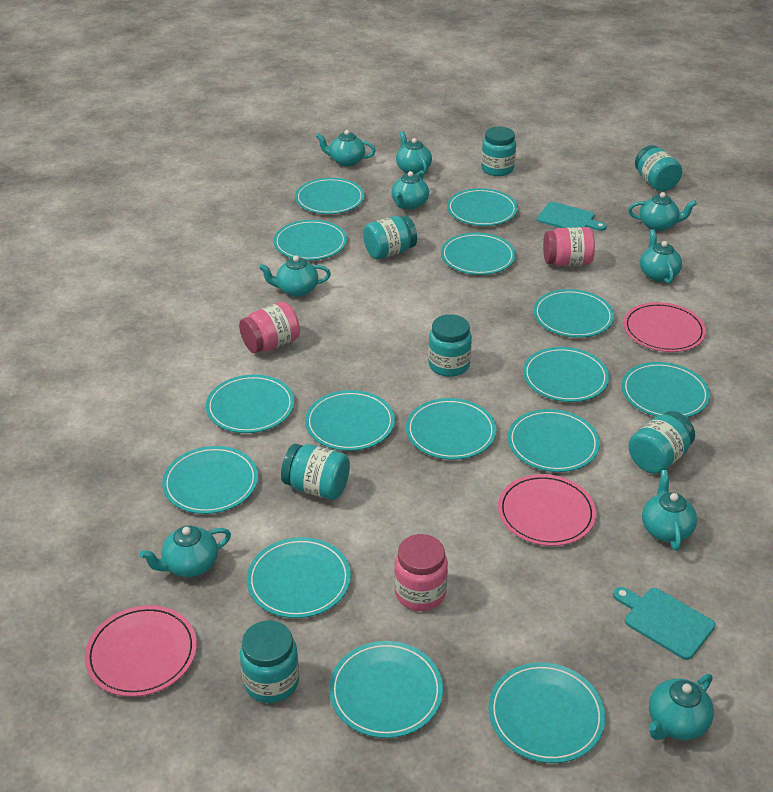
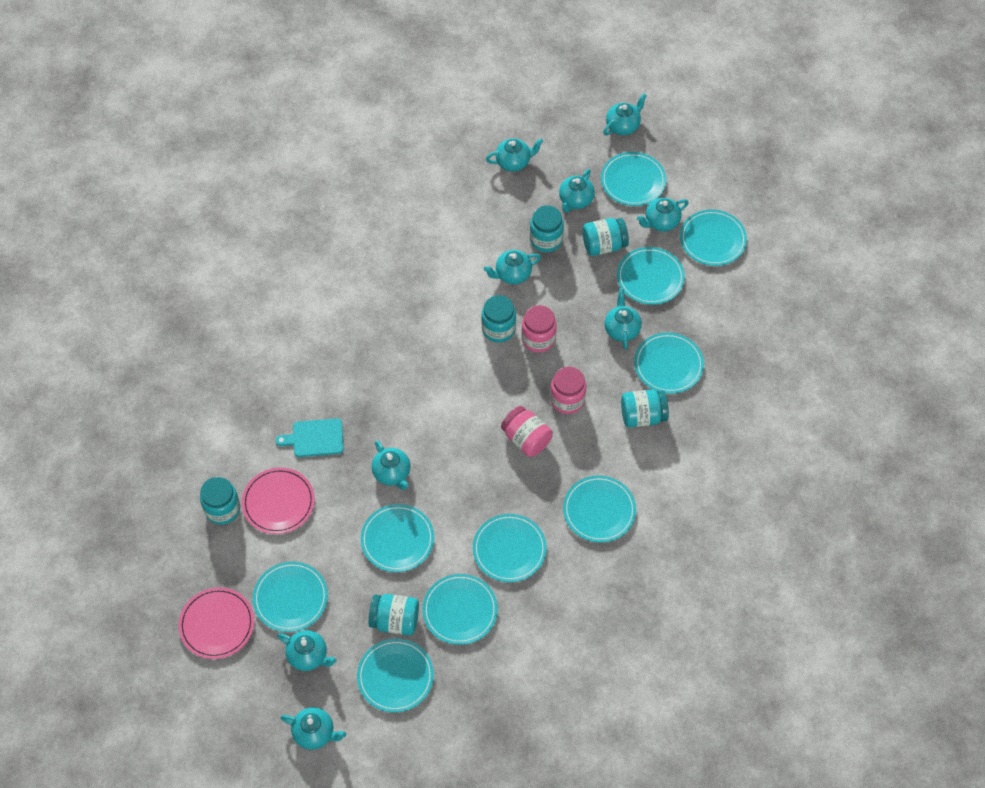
pink plate: 3 -> 2
turquoise cutting board: 2 -> 1
turquoise jar: 7 -> 6
turquoise plate: 15 -> 10

